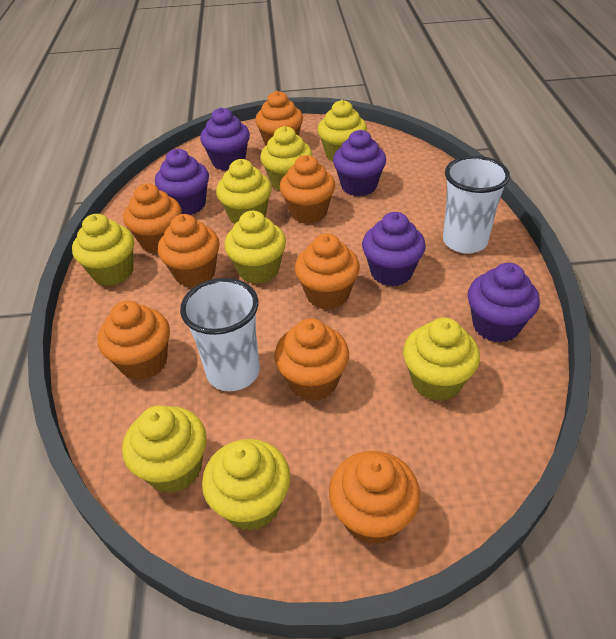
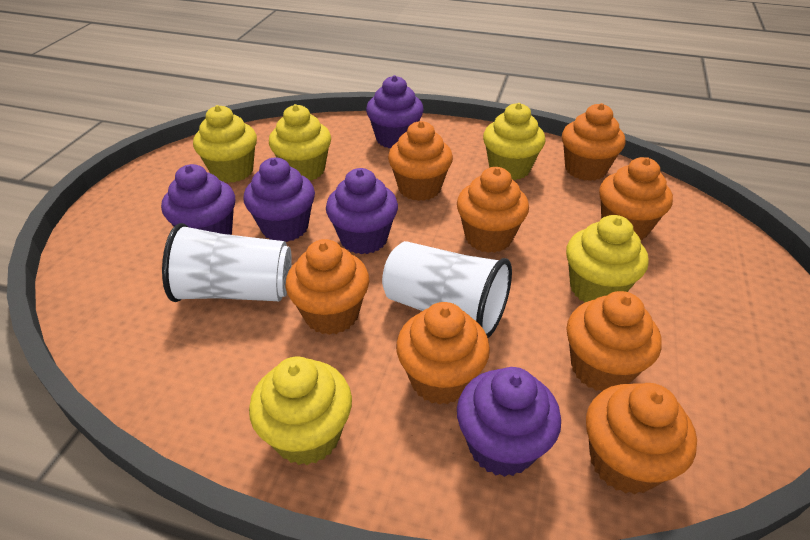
yellow cupcake: 8 -> 5

